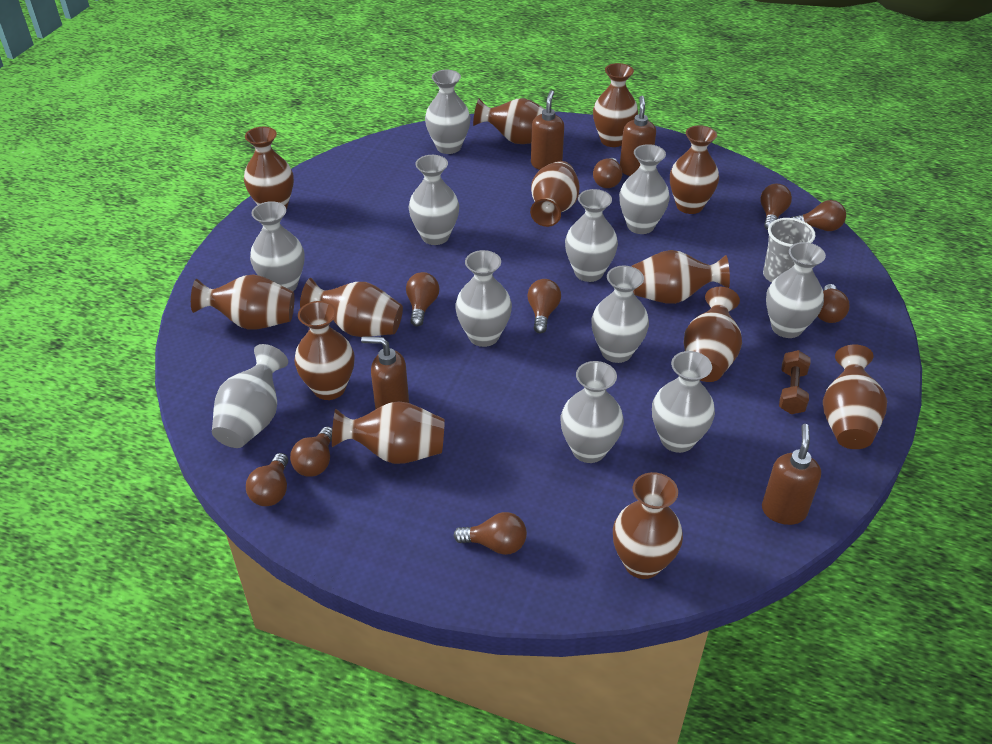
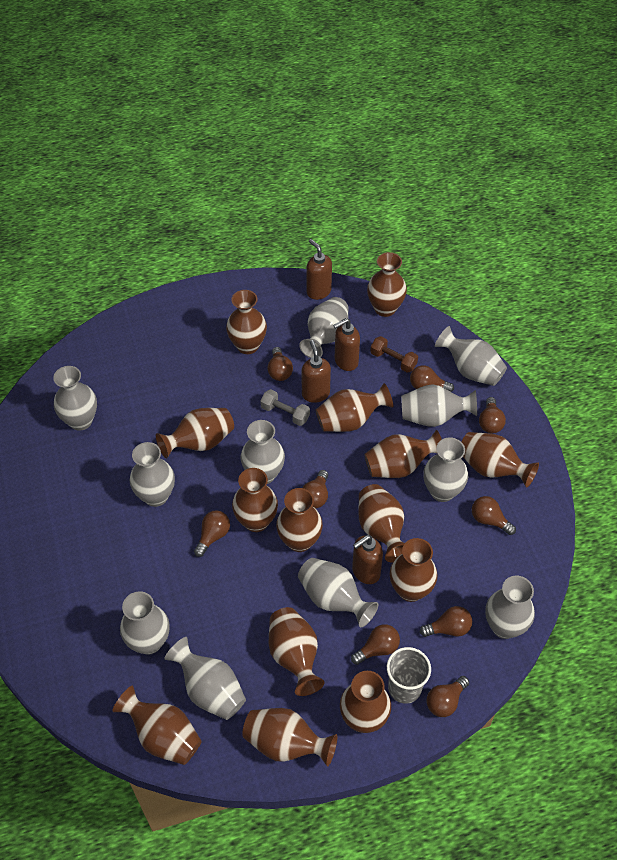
brown vase: 13 -> 14
grey dumbbell: 0 -> 1

